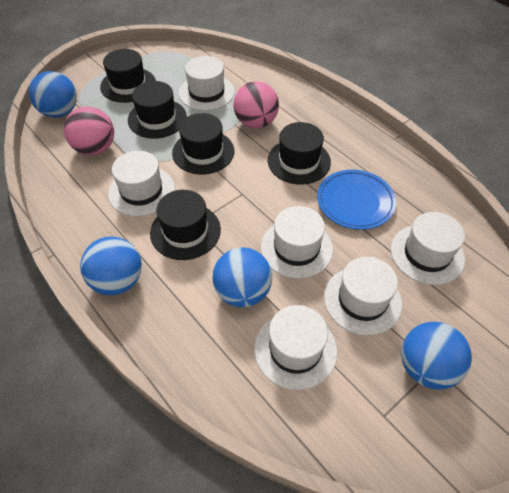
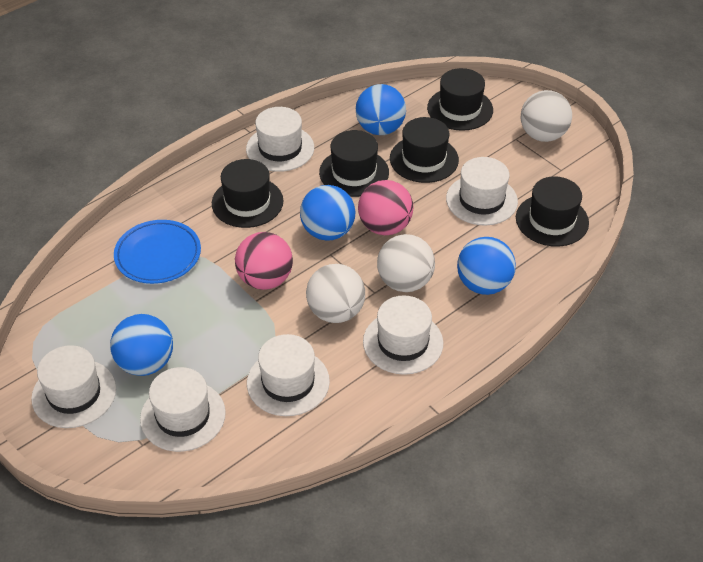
white ball: 0 -> 3

